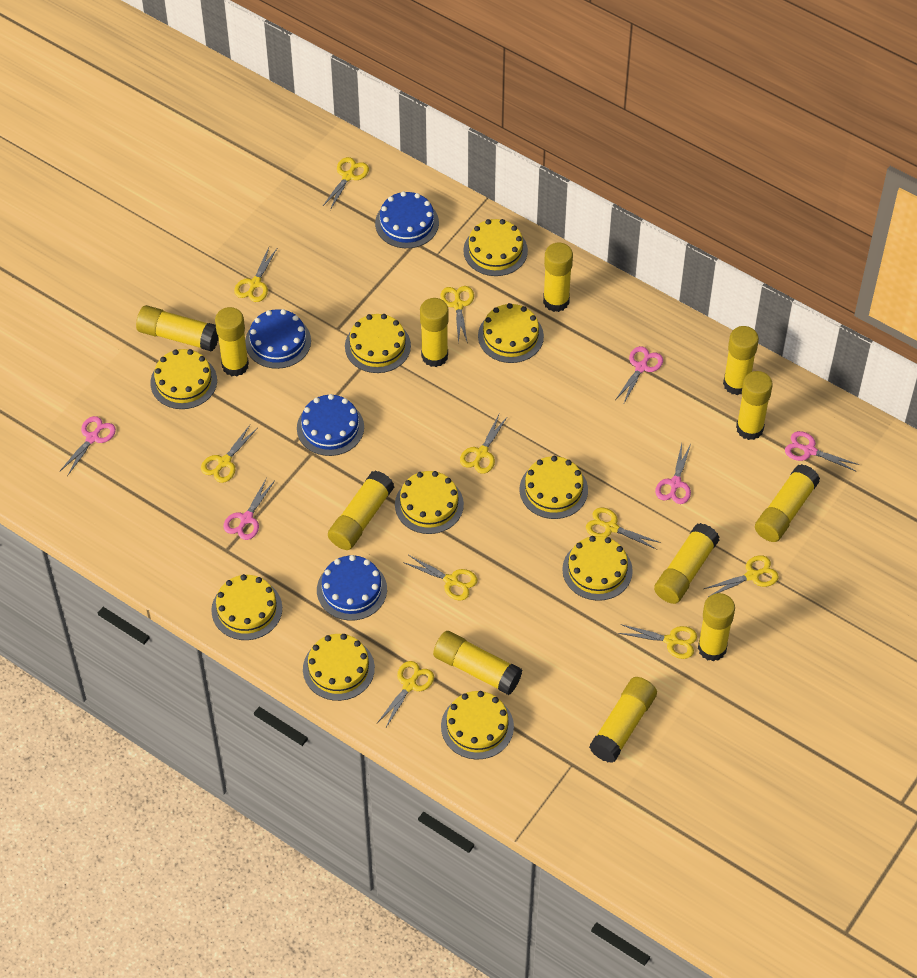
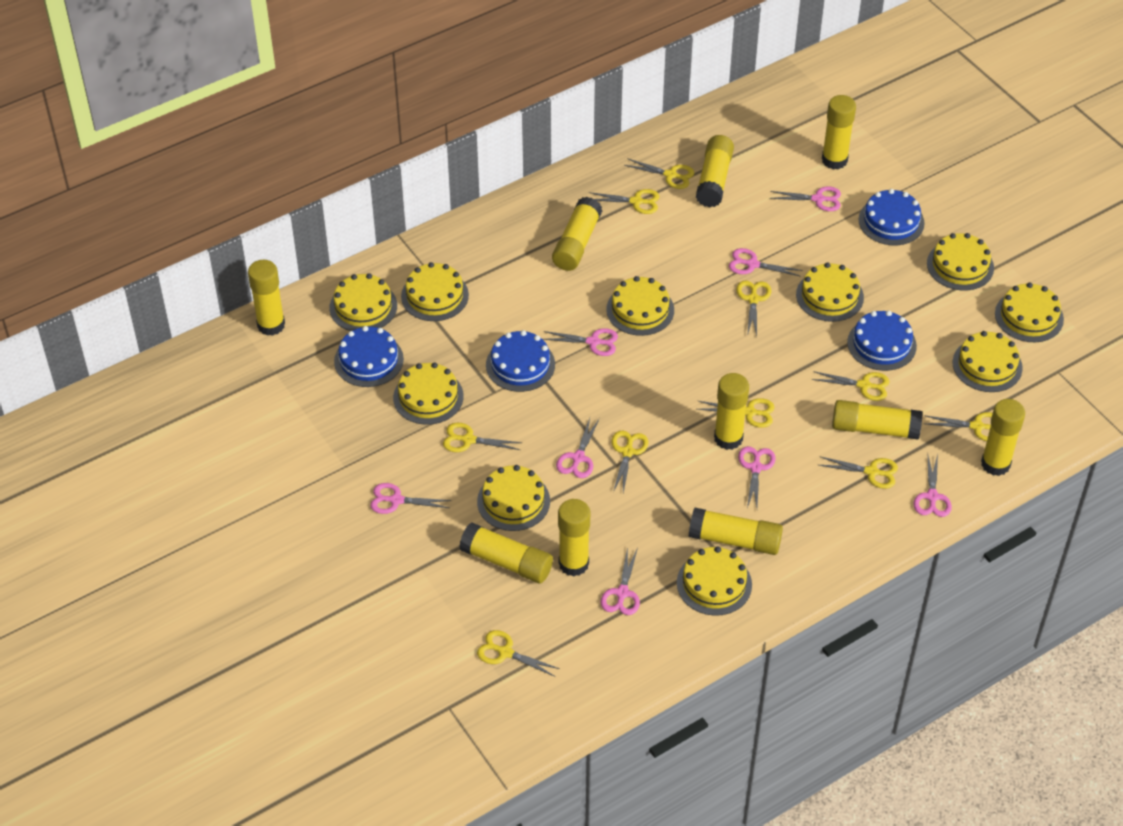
pink scissors: 5 -> 8
yellow glue stick: 12 -> 10

